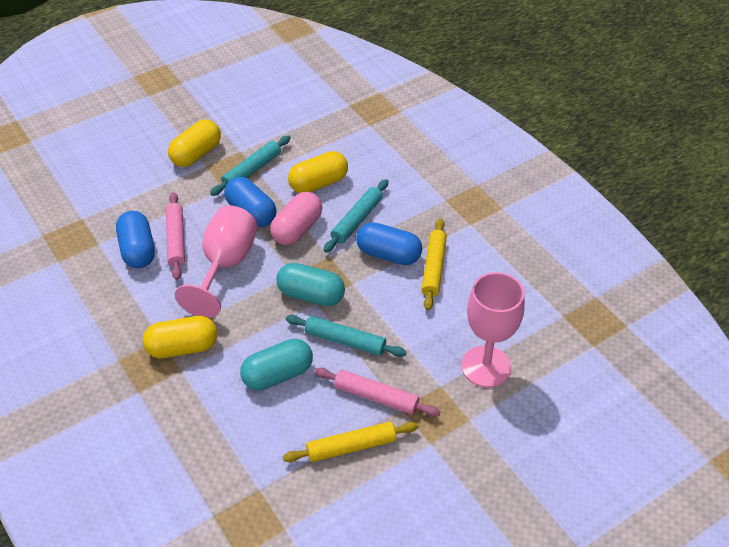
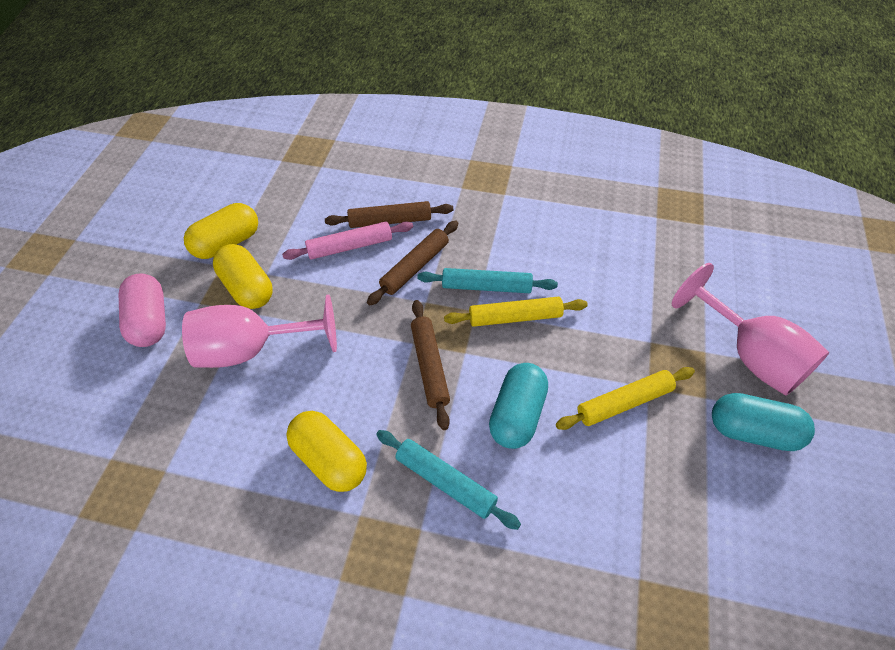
blue capsule: 3 -> 0
brown rolling pin: 0 -> 3
pink rolling pin: 2 -> 1
turquoise rolling pin: 3 -> 2

